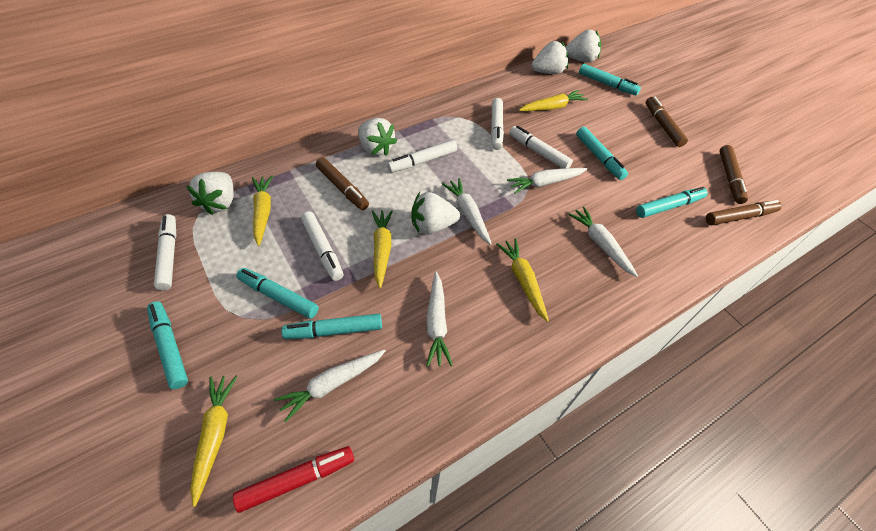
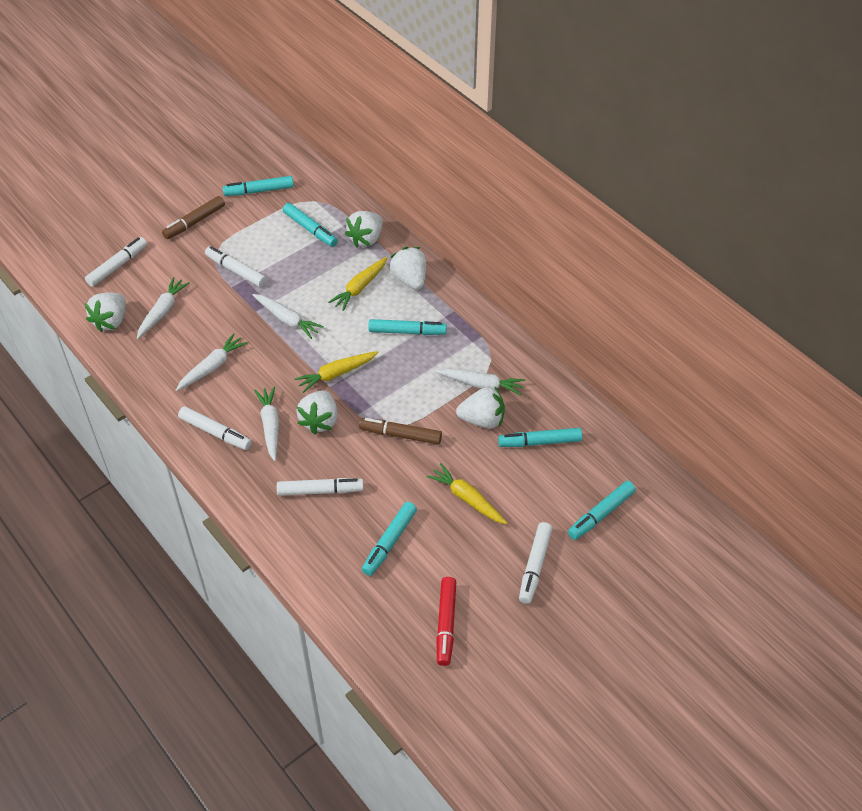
brown marker: 4 -> 2
yellow carrot: 5 -> 3

